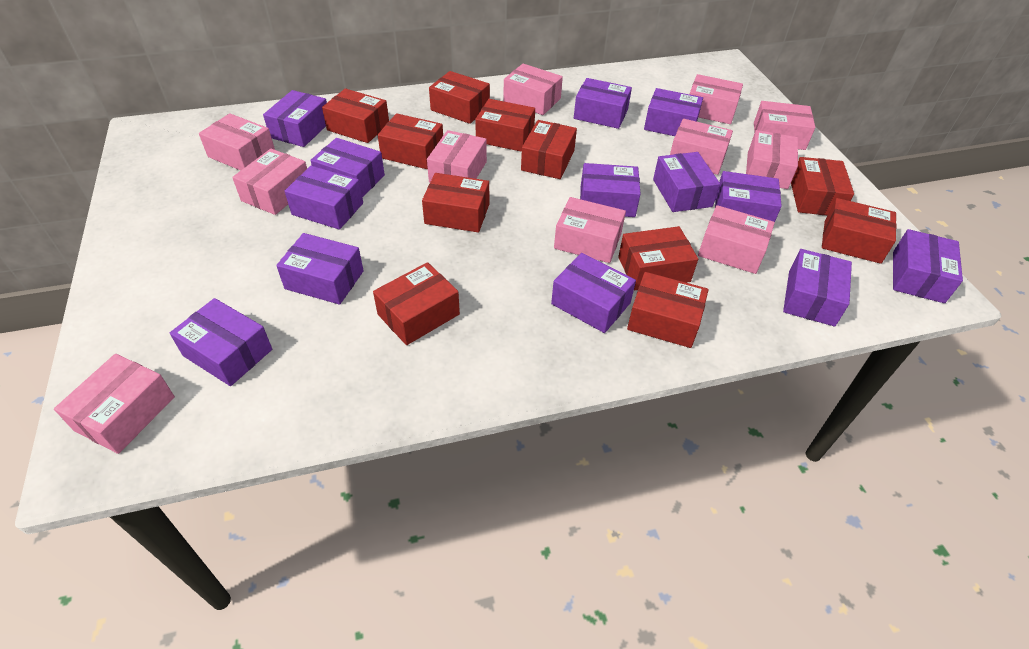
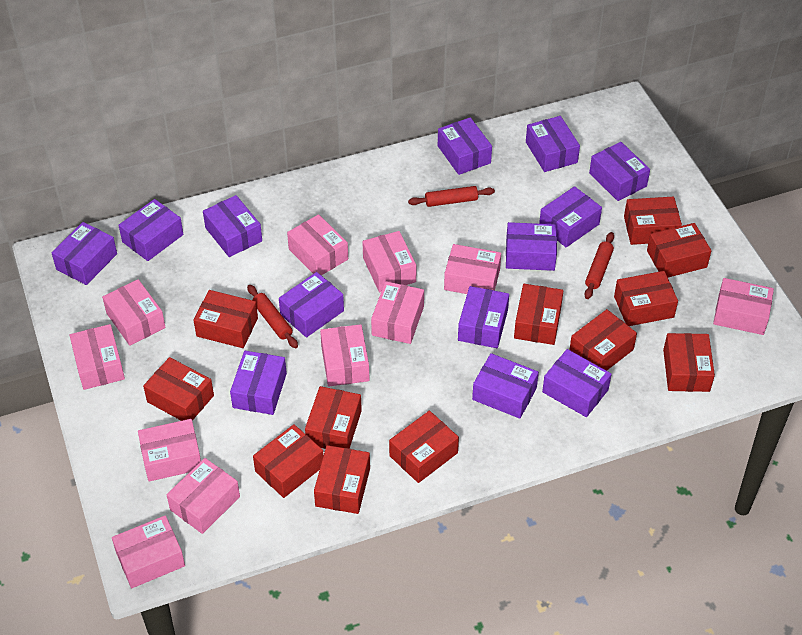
red box: 11 -> 12
red rolling pin: 0 -> 3

